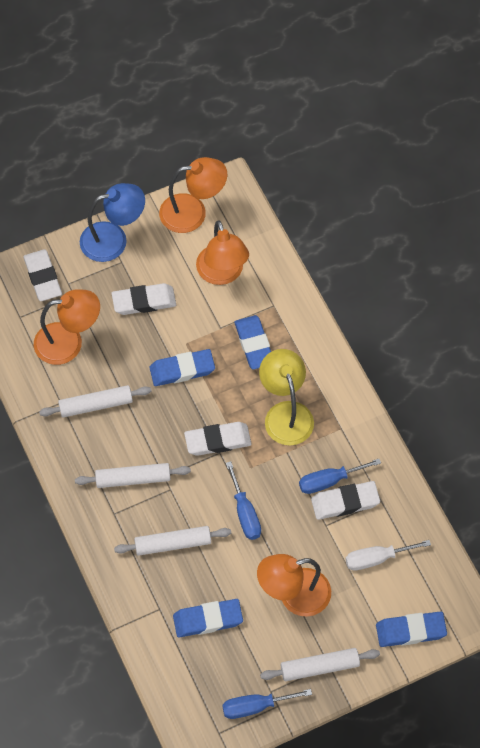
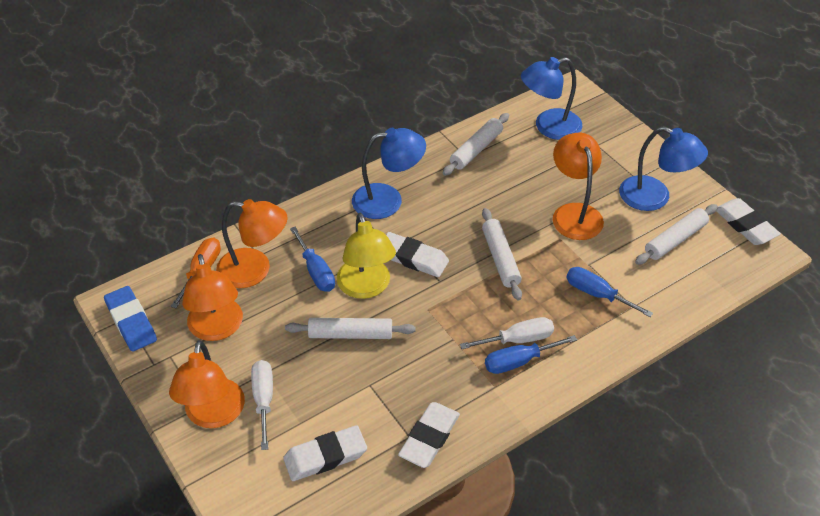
blue eraser: 4 -> 1
blue lamp: 1 -> 3
orange screwdriver: 0 -> 1
white screwdriver: 1 -> 2

